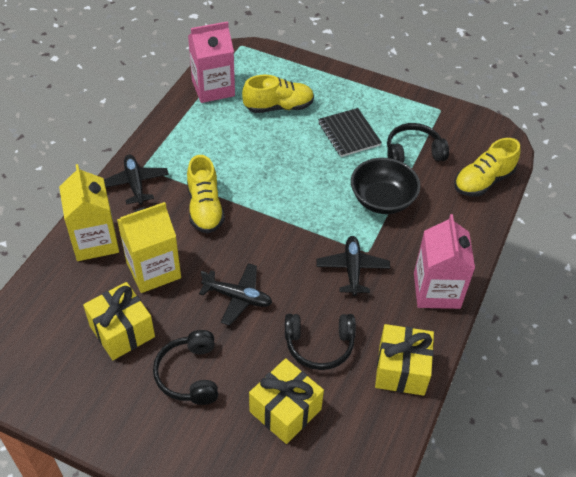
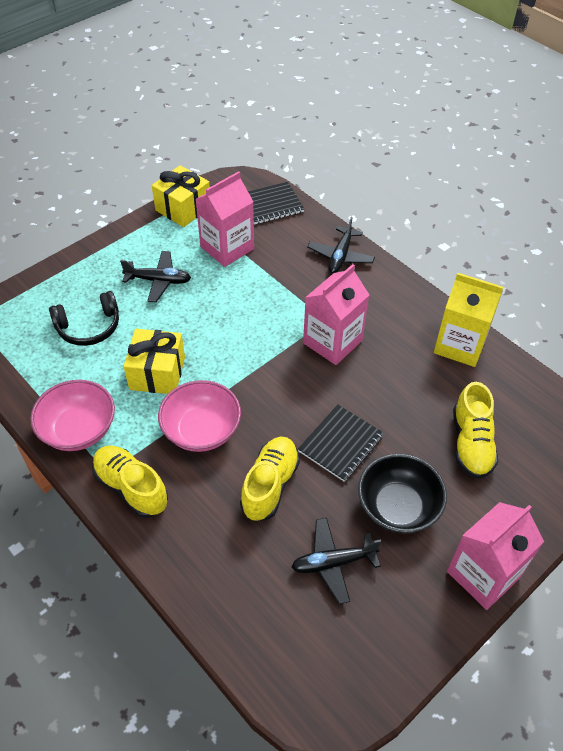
black headphones: 3 -> 1
black notebook: 1 -> 2
pink bowl: 0 -> 2
pink carton: 2 -> 3
yellow carton: 2 -> 1
yellow gift: 3 -> 2

